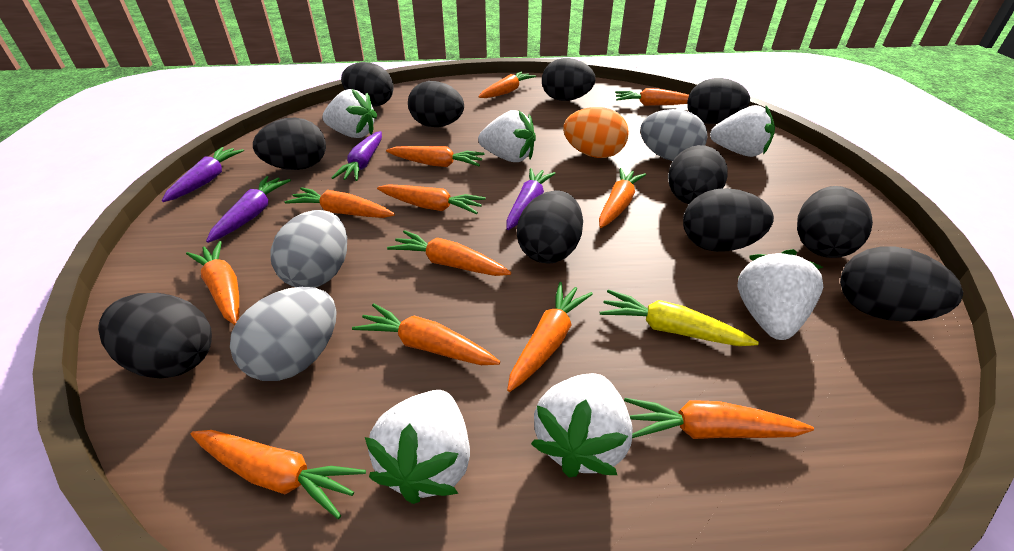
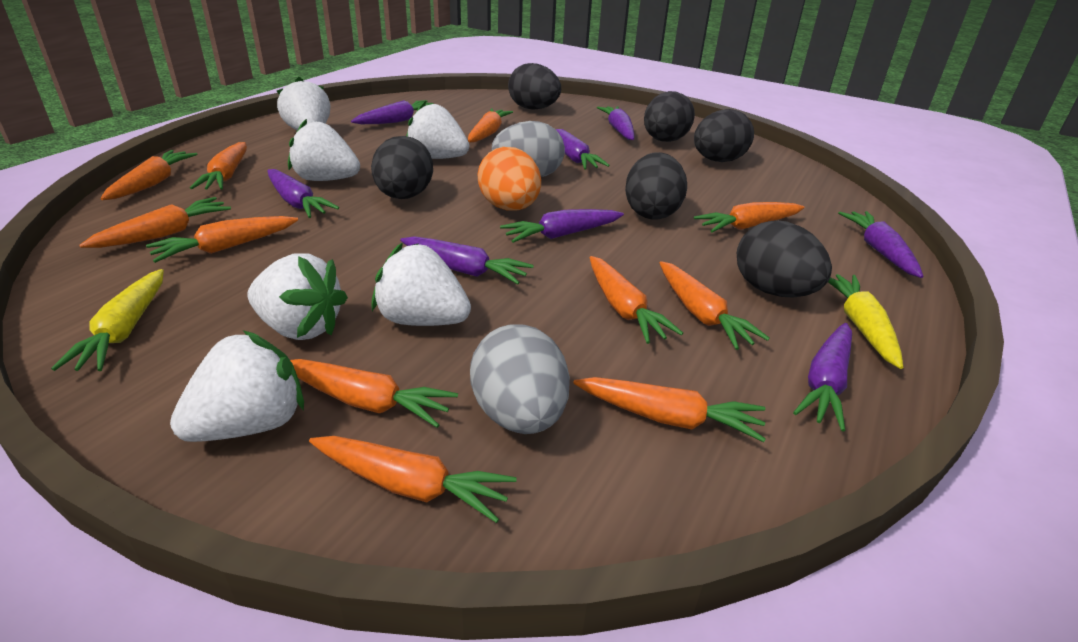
black egg: 11 -> 6
grey egg: 3 -> 2
orange carrot: 12 -> 11
purple carrot: 4 -> 8
yellow carrot: 1 -> 2

